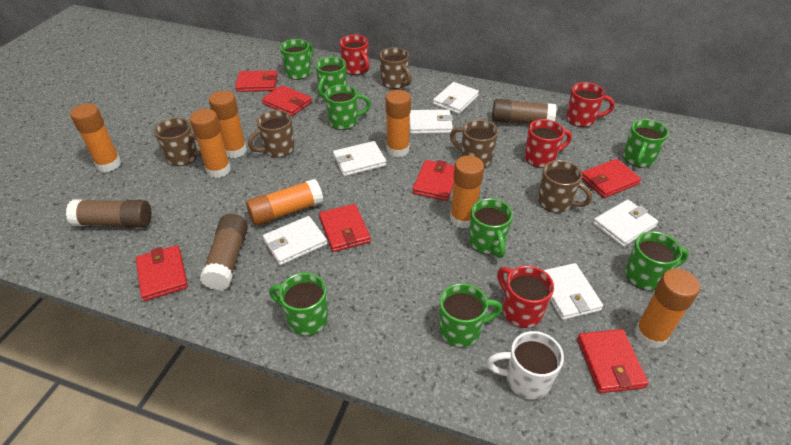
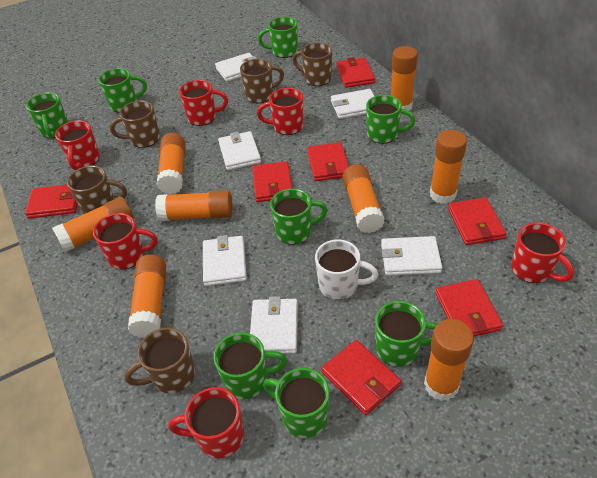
brown glue stick: 3 -> 0
orange glue stick: 7 -> 8
red mug: 4 -> 6

